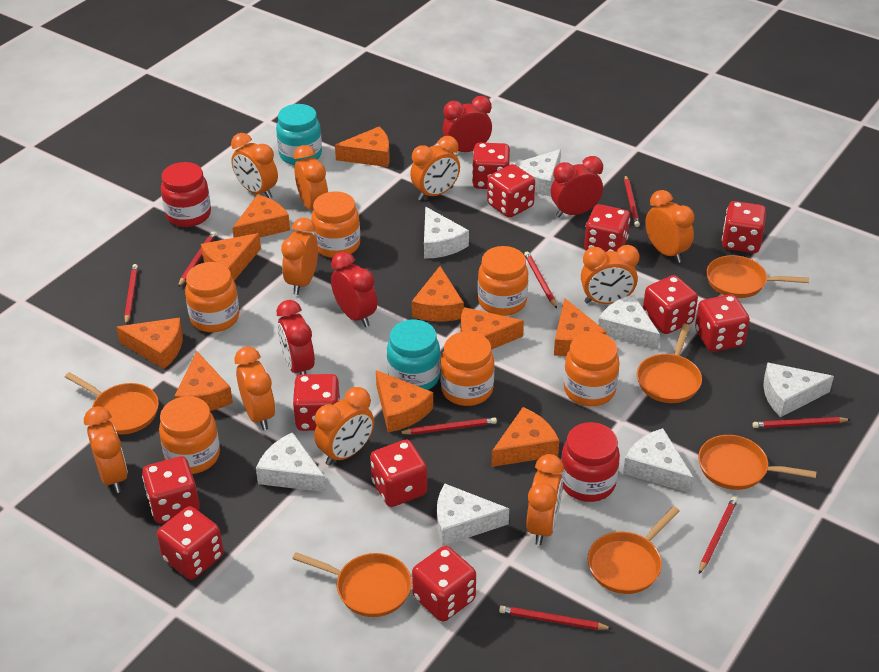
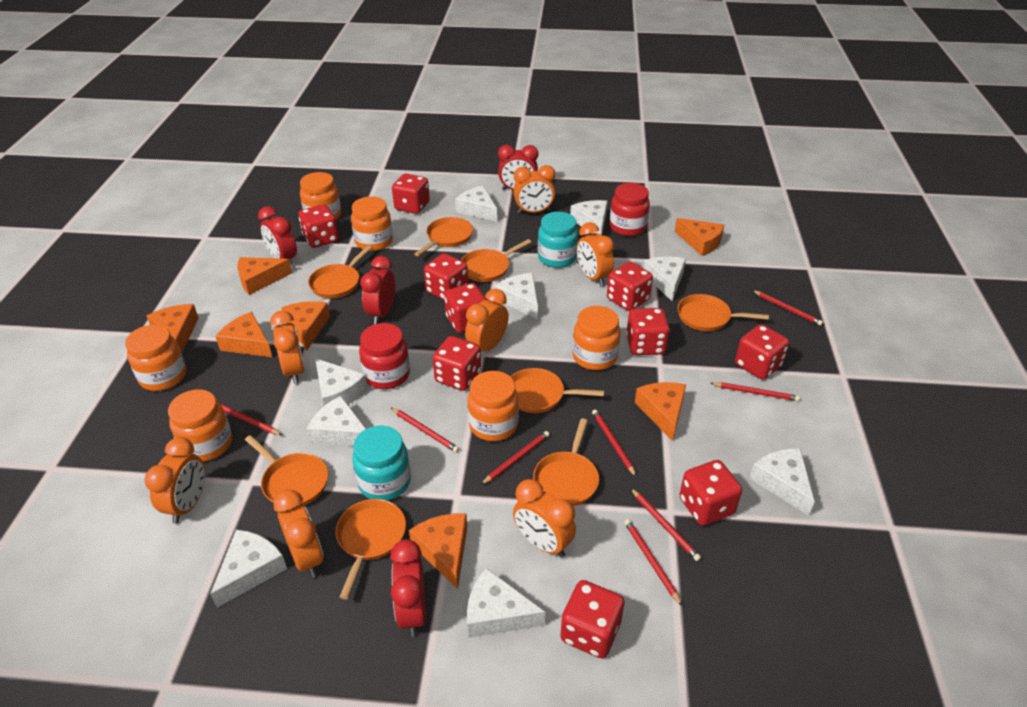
orange cheese: 10 -> 7
orange clock: 10 -> 7
orange pan: 6 -> 8
red dice: 11 -> 10
white cheese: 7 -> 9

